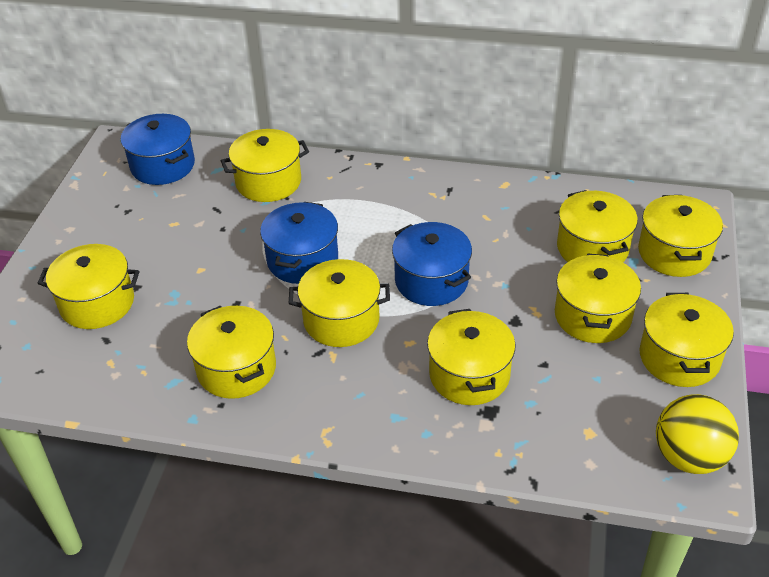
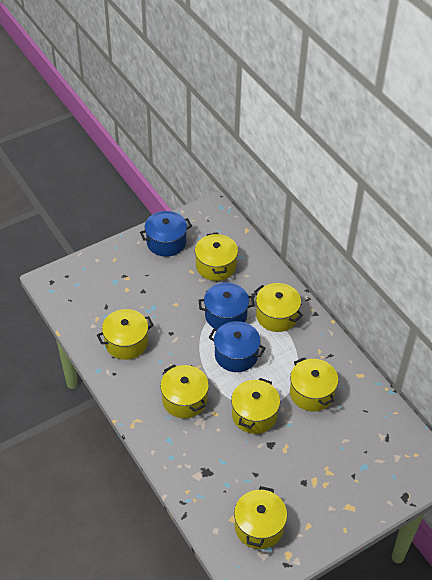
yellow ball: 1 -> 0
yellow pot: 9 -> 7

